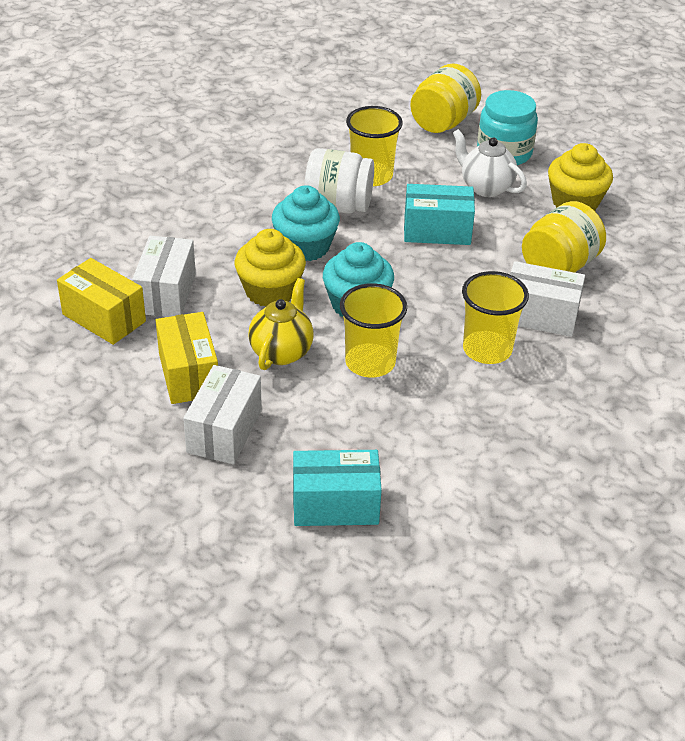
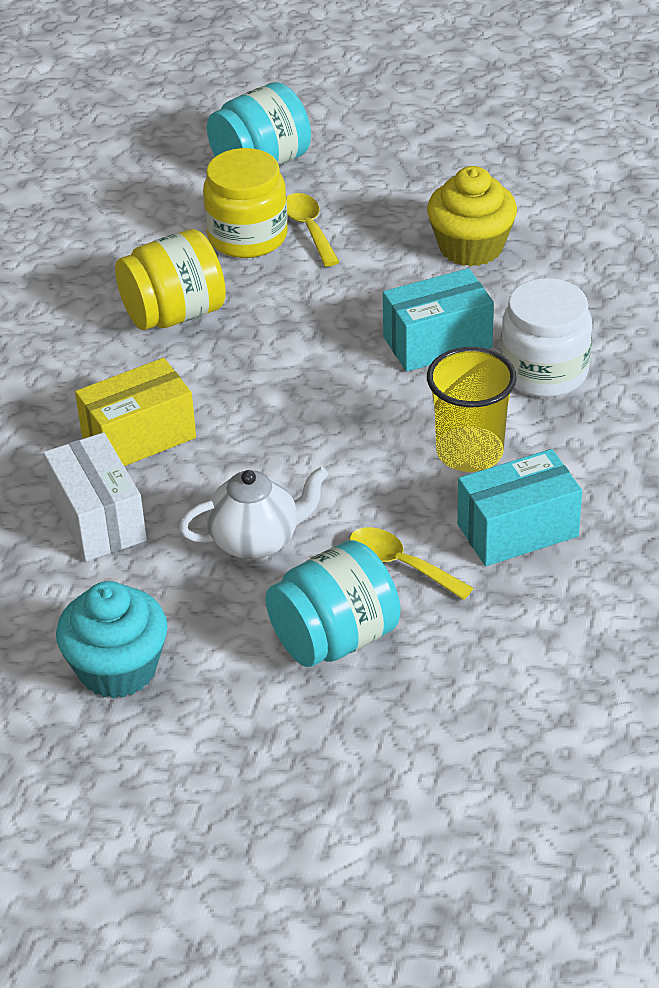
turquoise cupcake: 2 -> 1
turquoise jar: 1 -> 2
white box: 3 -> 1
yellow box: 2 -> 1
yellow cup: 3 -> 1
yellow cupcake: 2 -> 1
yellow spoon: 0 -> 2
yellow teapot: 1 -> 0

